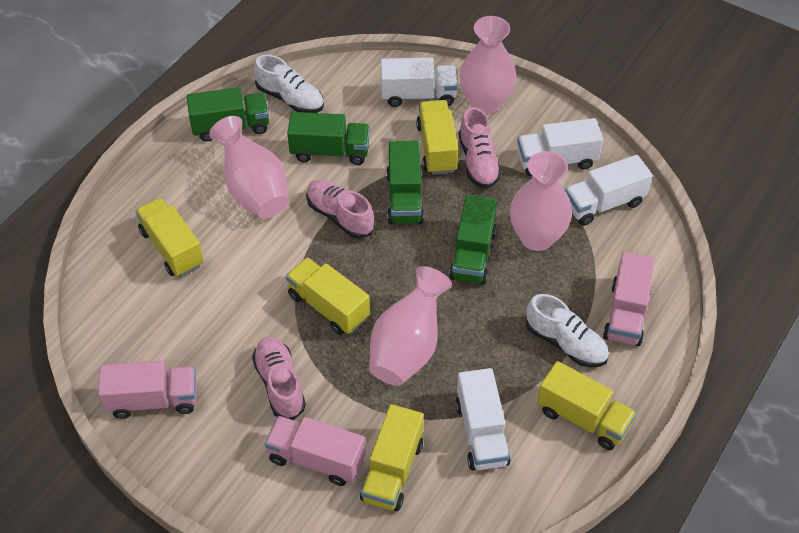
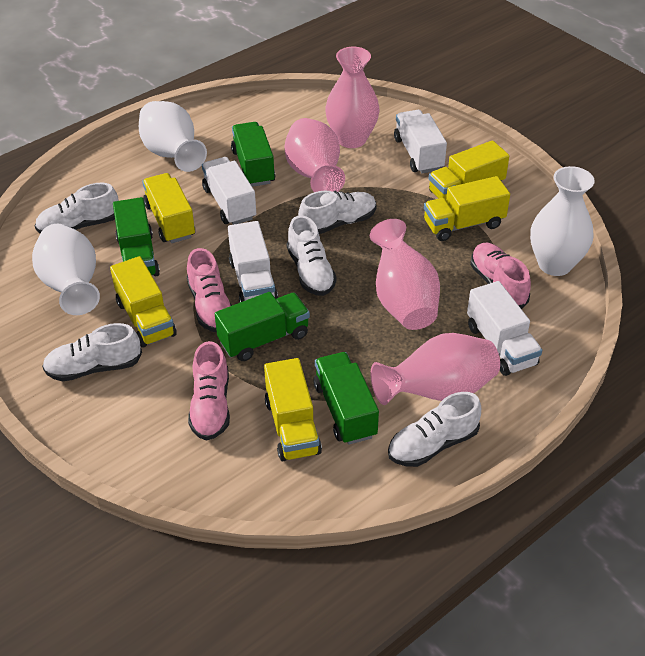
pink truck: 3 -> 0
white shoe: 2 -> 5
white vase: 0 -> 3

